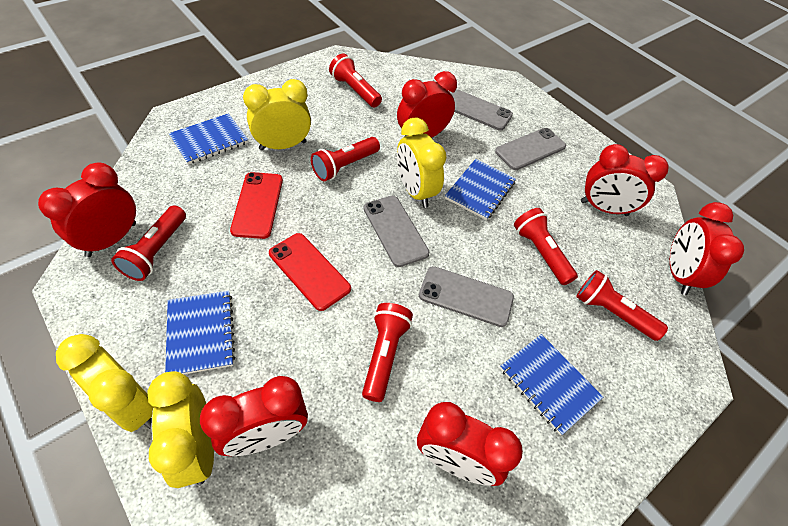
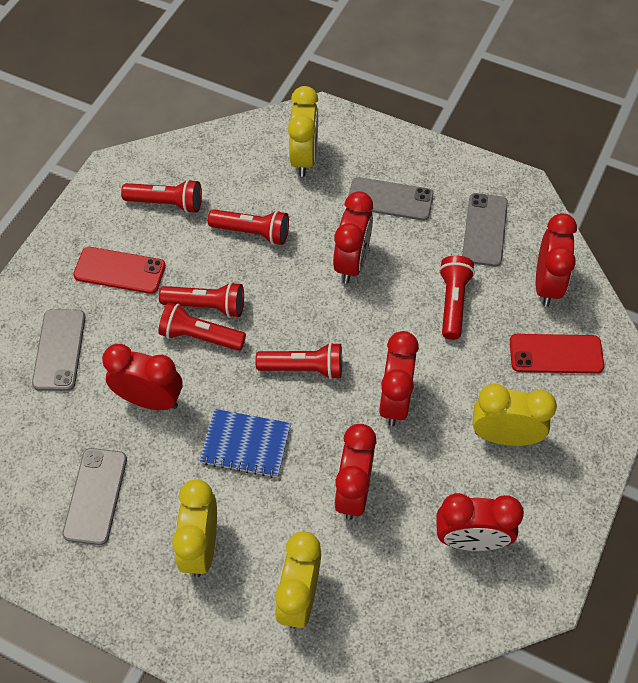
blue notebook: 4 -> 1

